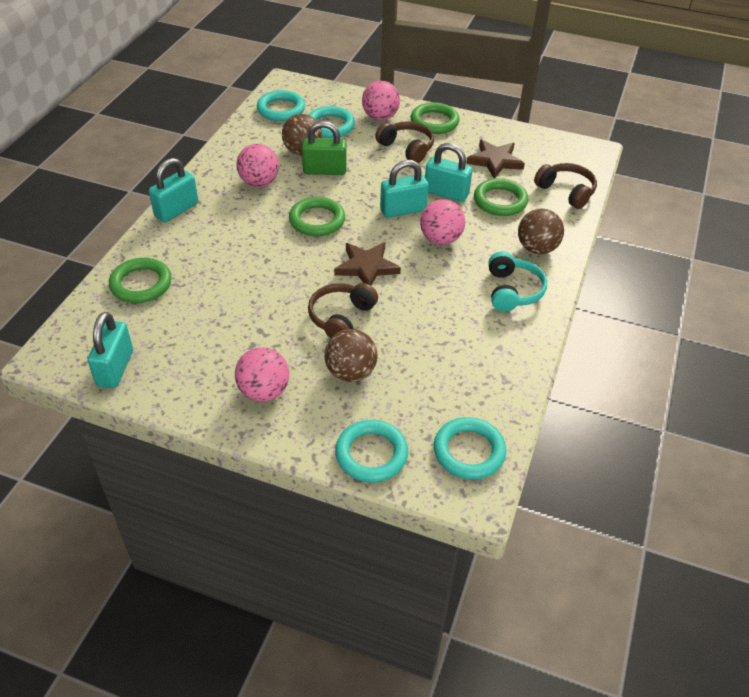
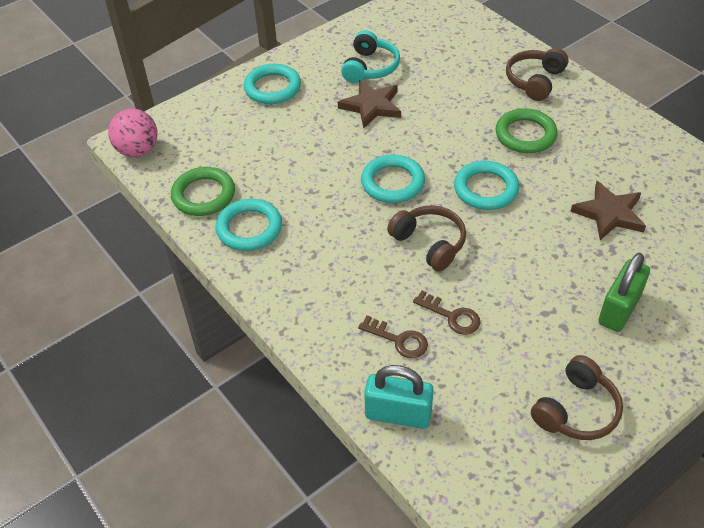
brown ball: 3 -> 0
brown key: 0 -> 2
green ring: 4 -> 2
pink ball: 4 -> 1
turquoise padlock: 4 -> 1

